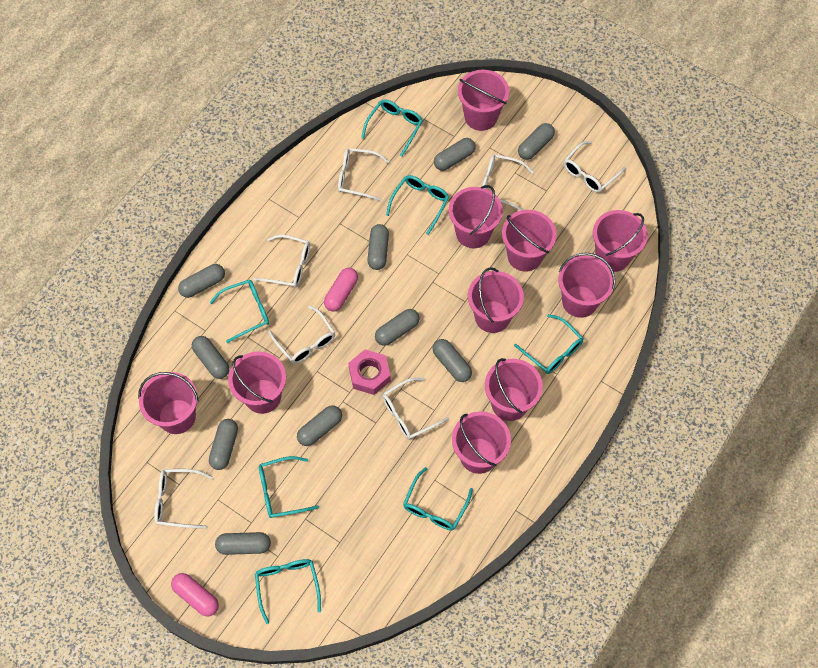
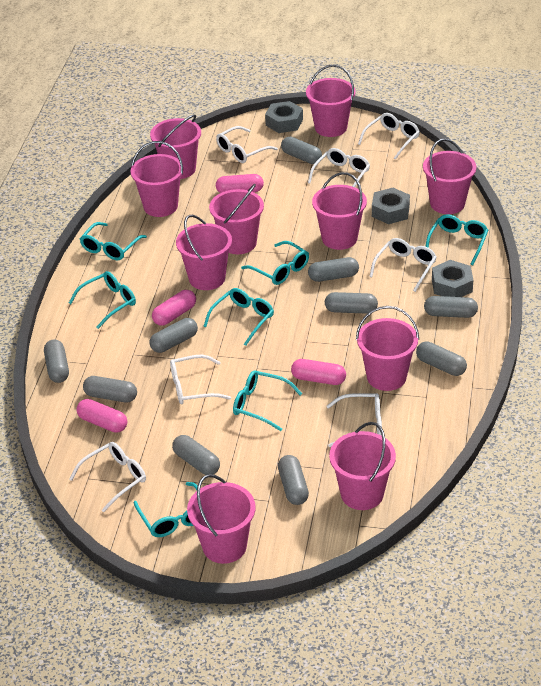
grey nut: 0 -> 3
pink capsule: 2 -> 4
pink nut: 1 -> 0

